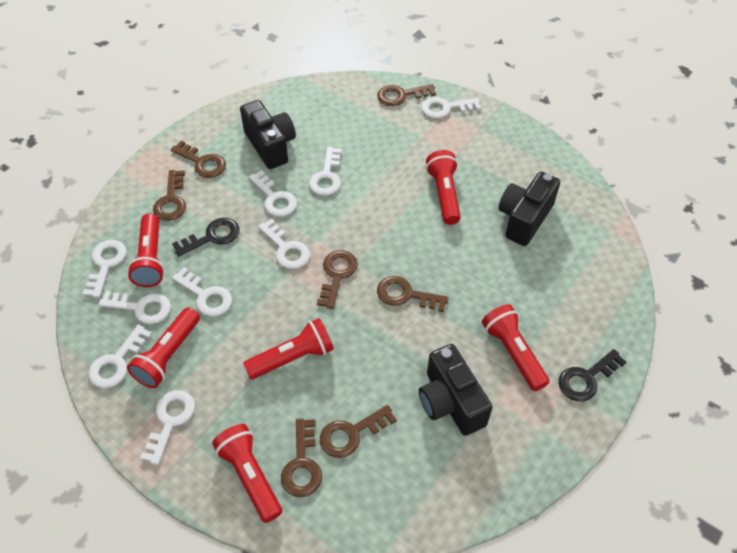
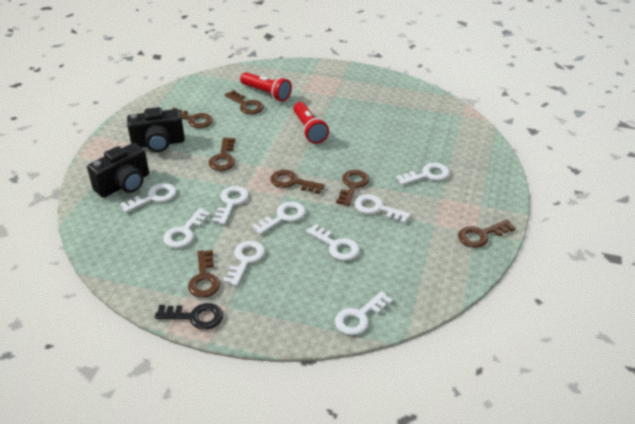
black camera: 3 -> 2
black key: 2 -> 1
red flashlight: 6 -> 2

